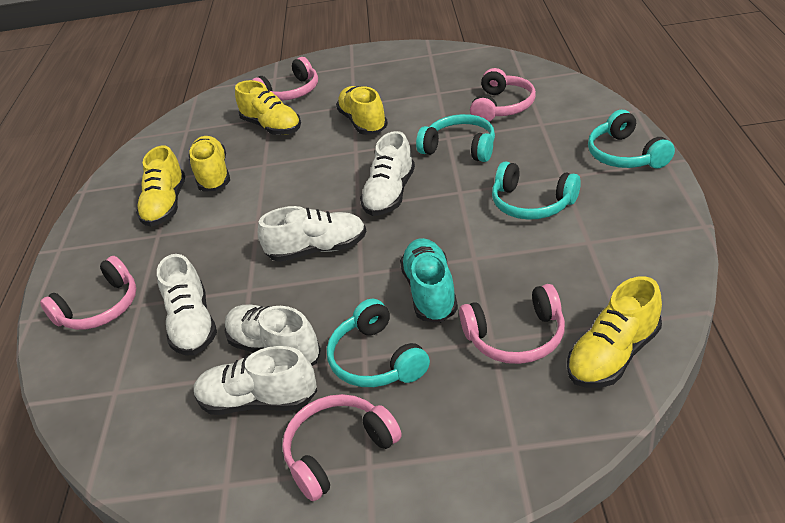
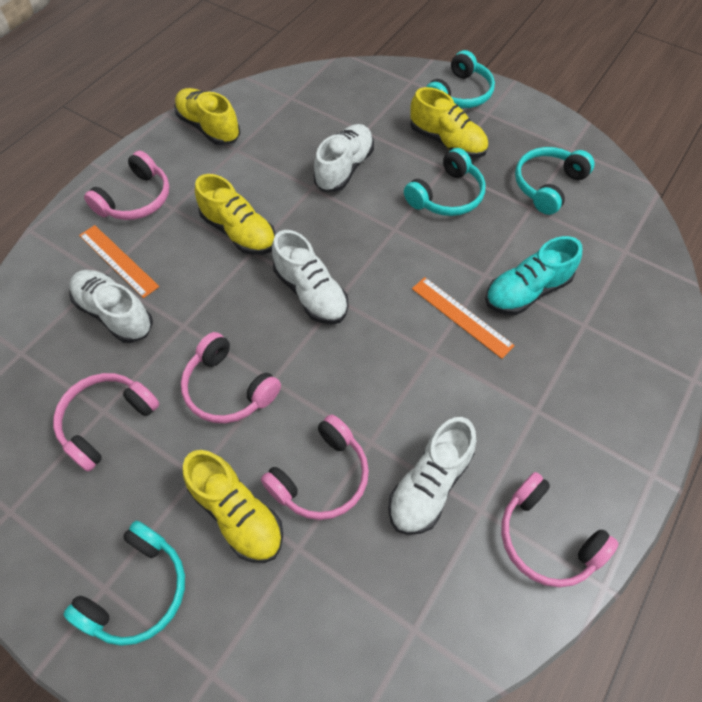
orange ruler: 0 -> 2
white shoe: 5 -> 4
yellow shoe: 5 -> 4

